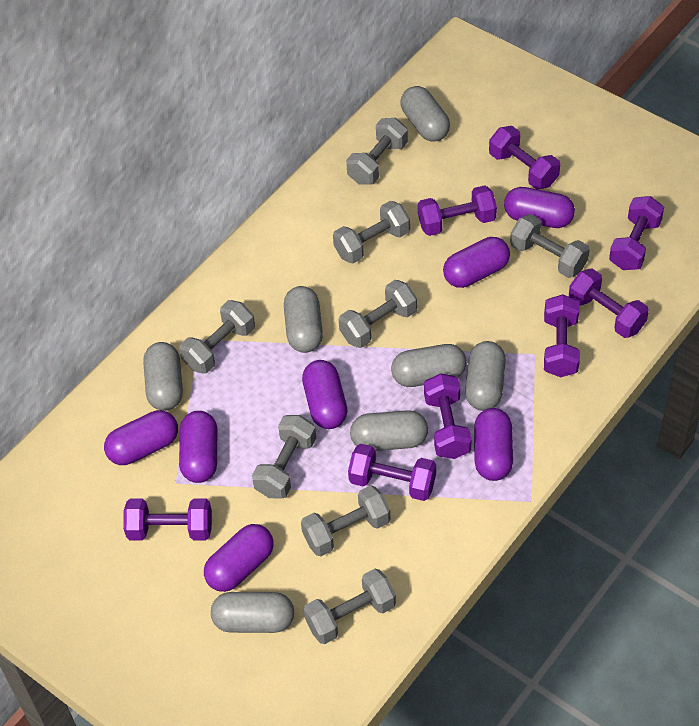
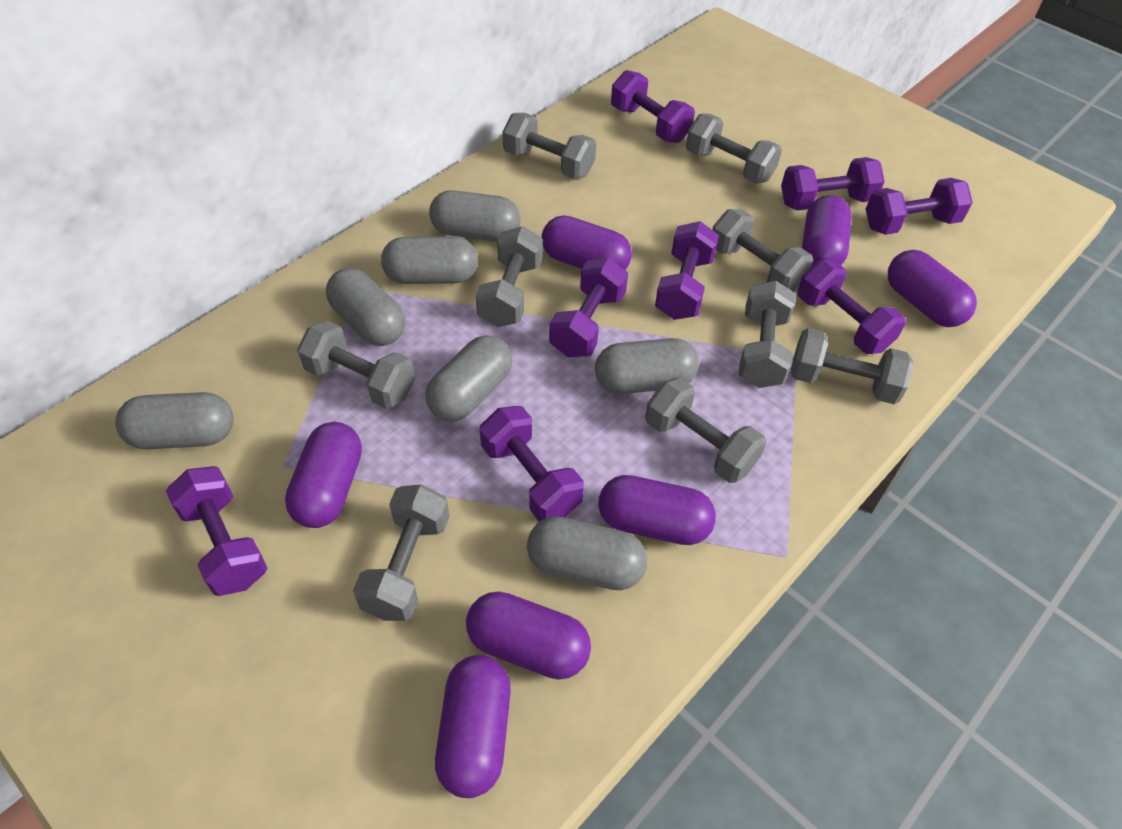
grey dumbbell: 8 -> 9

